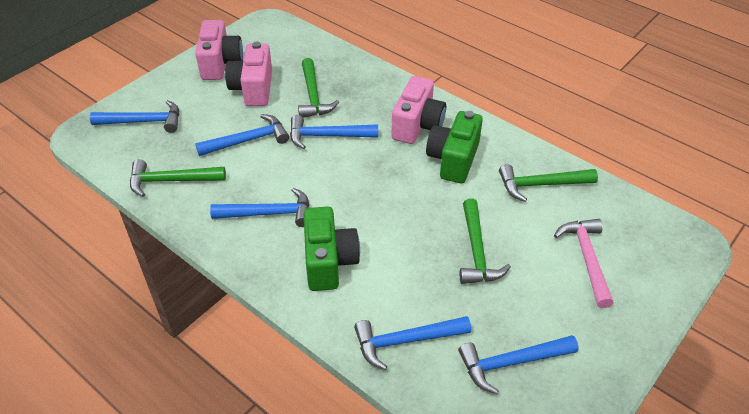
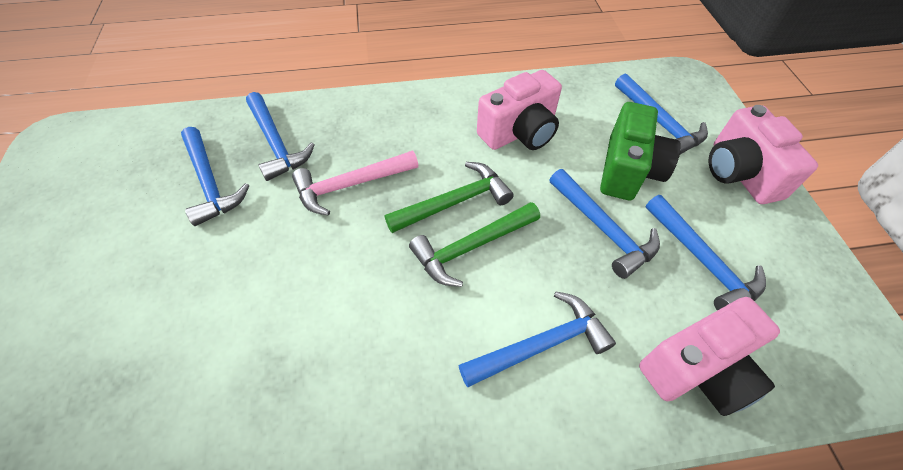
green camera: 2 -> 1
green hammer: 4 -> 2

